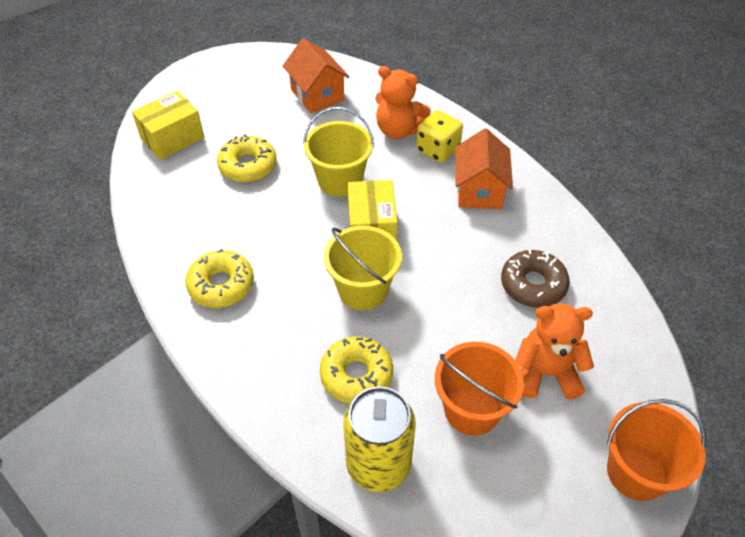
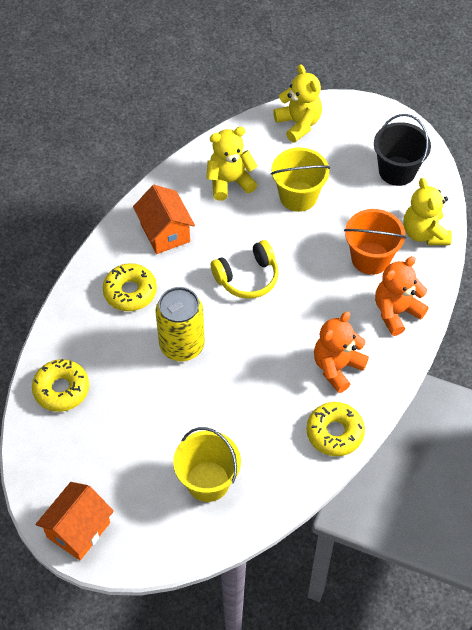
black bucket: 0 -> 1
brown donut: 1 -> 0
orange bucket: 2 -> 1
yellow box: 2 -> 0
yellow dice: 1 -> 0
yellow headphones: 0 -> 1
yellow teddy bear: 0 -> 3

